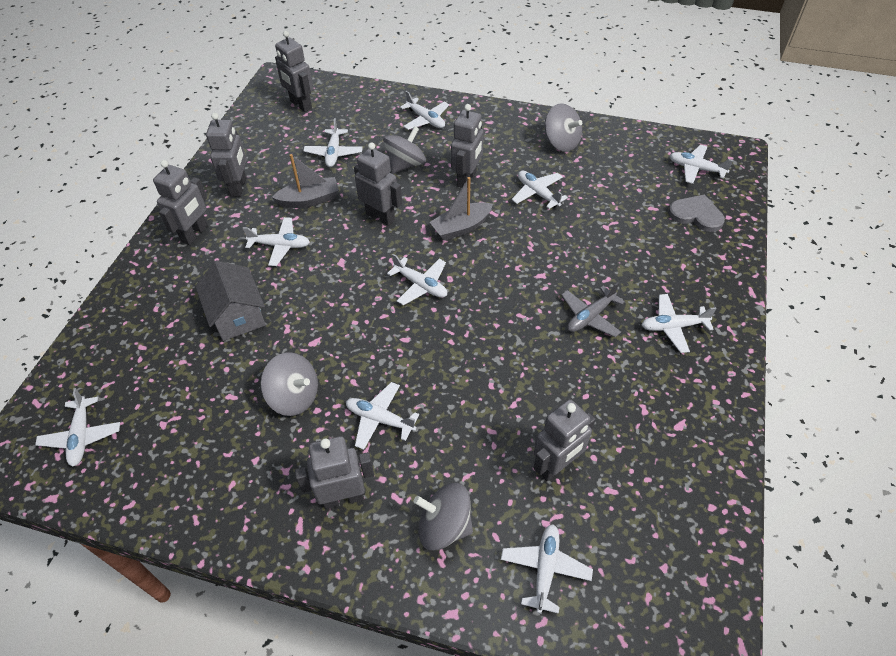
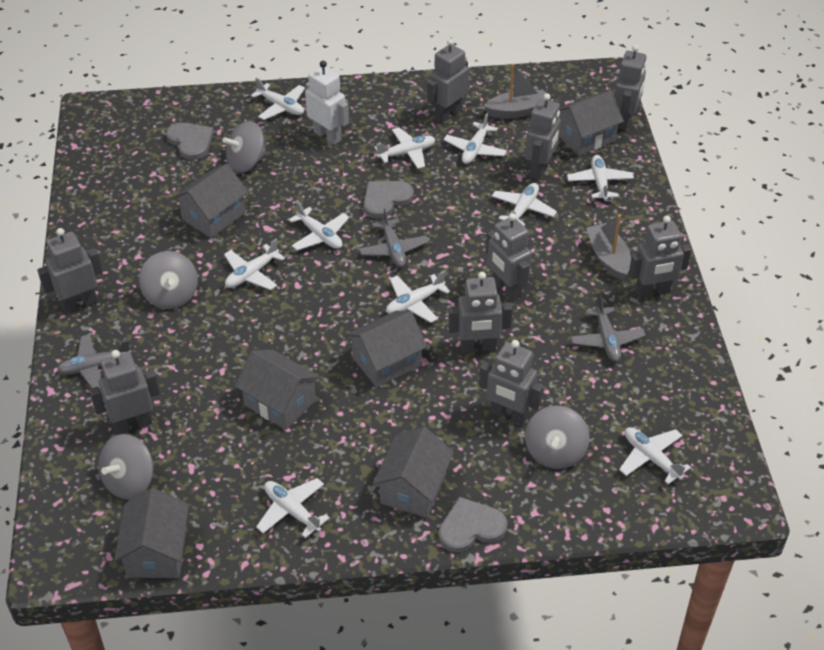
grey heart: 1 -> 3
grey house: 1 -> 6
grey plane: 1 -> 3
grey robot: 7 -> 9
white robot: 0 -> 1

